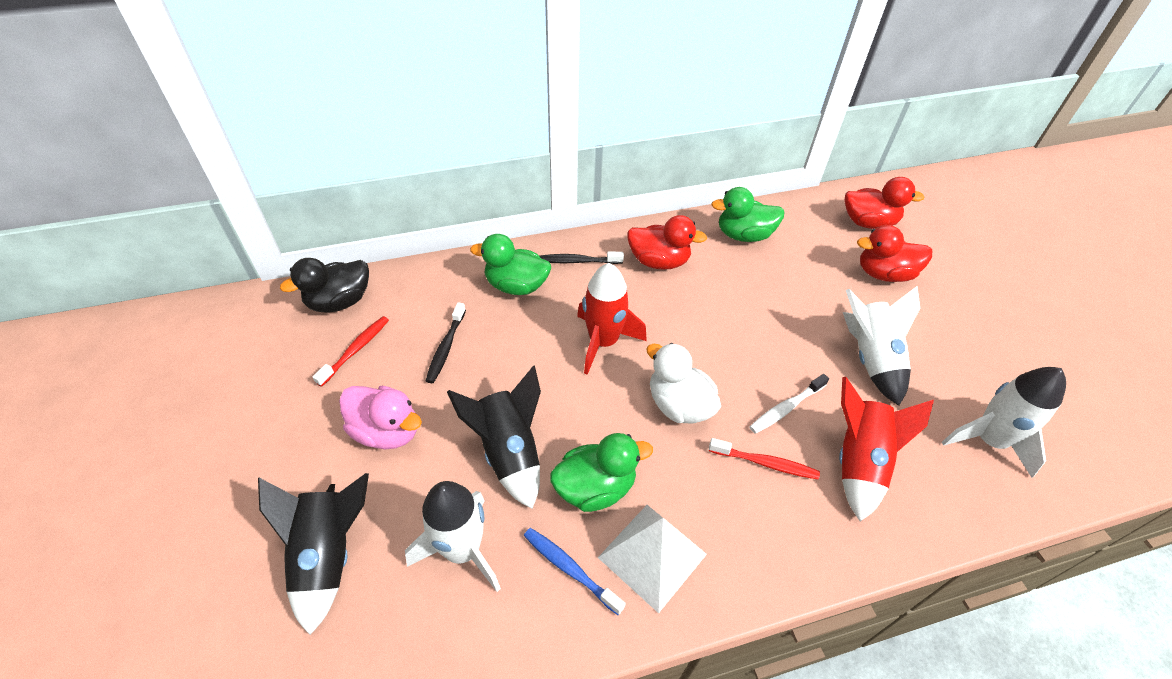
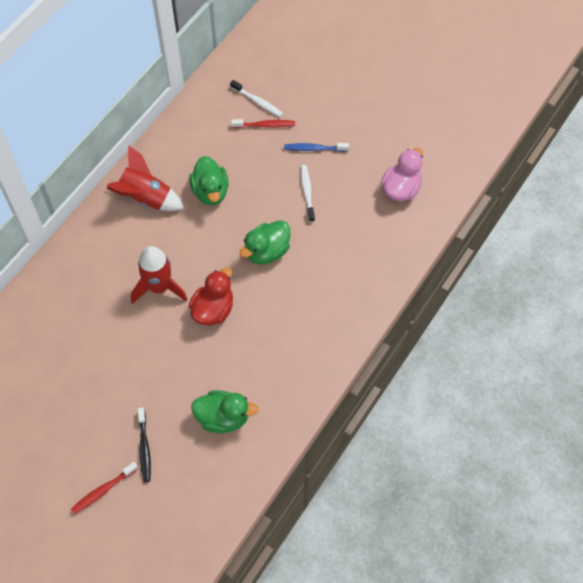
black duck: 1 -> 0
black rocket: 2 -> 0
black toothbrush: 2 -> 1
red duck: 3 -> 1
white duck: 1 -> 0
white pyramid: 1 -> 0
white rocket: 3 -> 0
white toothbrush: 1 -> 2

